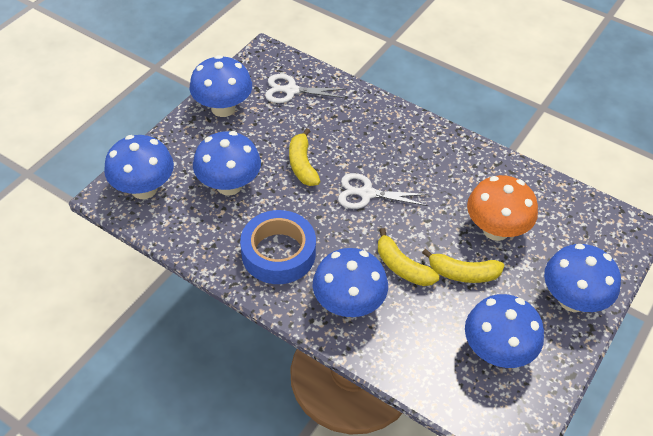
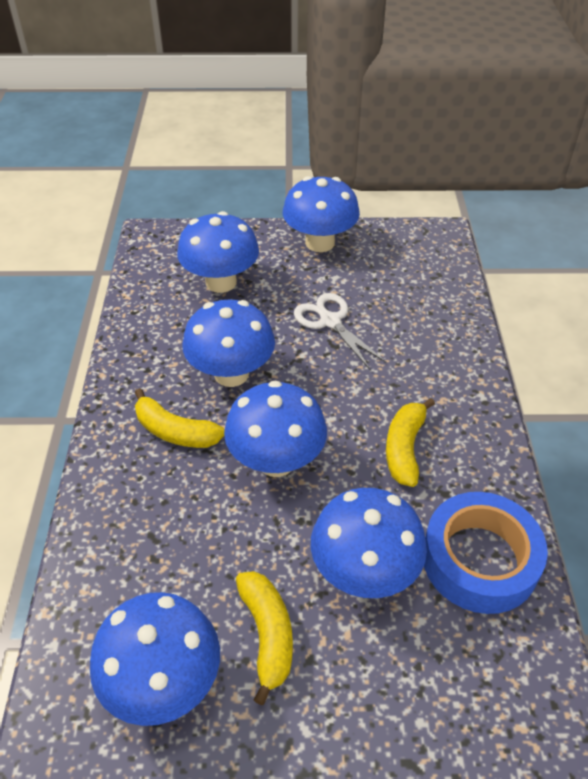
orange mushroom: 1 -> 0
white scissors: 2 -> 1

